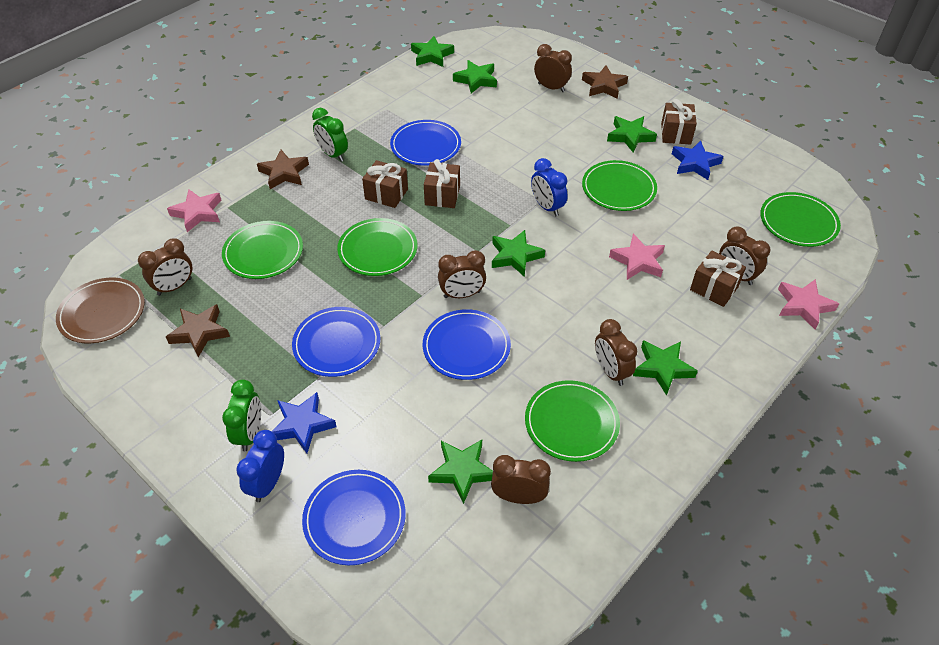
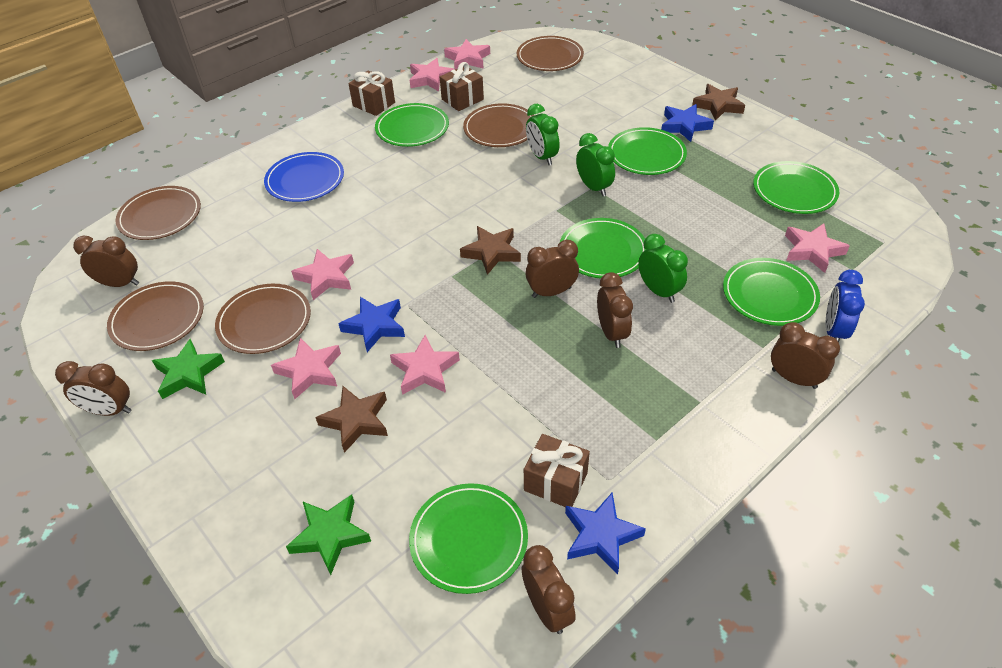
blue clock: 2 -> 1
blue plate: 4 -> 1
blue star: 2 -> 3
brown gift: 4 -> 3
brown plate: 1 -> 5
green clock: 2 -> 3
green plate: 5 -> 6
green star: 6 -> 2
pink star: 3 -> 6

